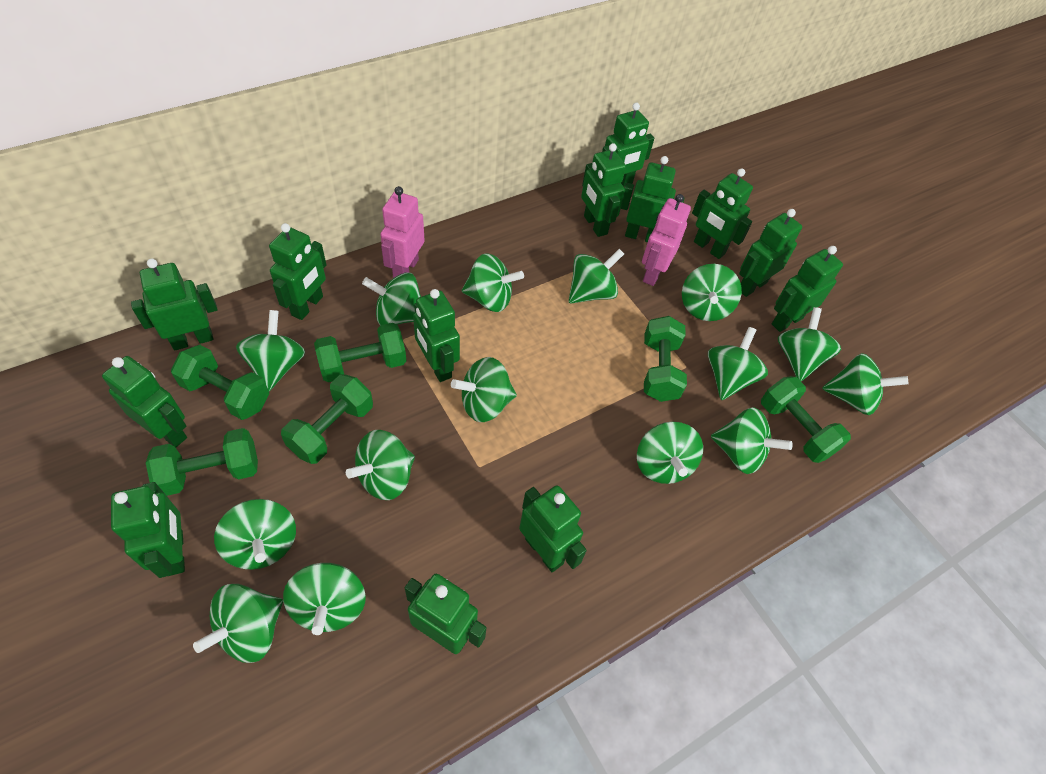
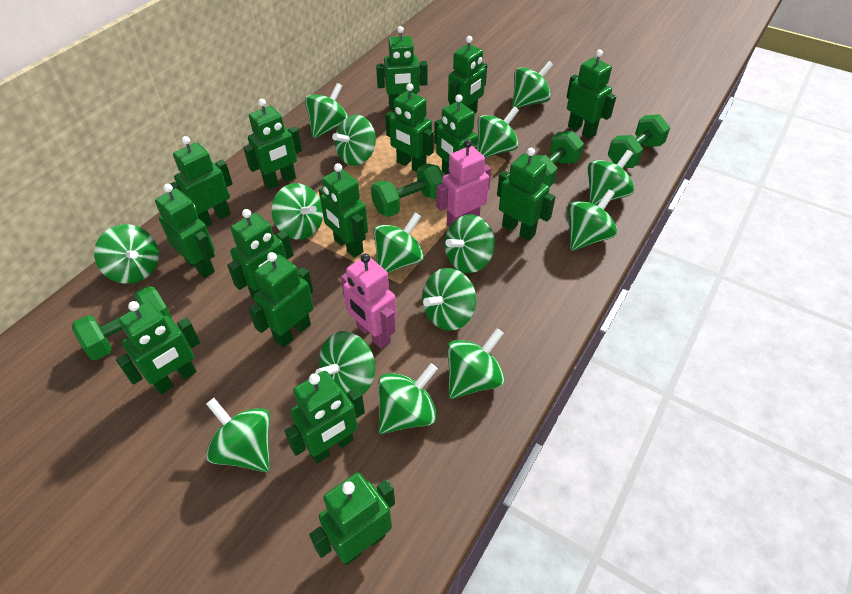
green dumbbell: 6 -> 4
green robot: 13 -> 15

